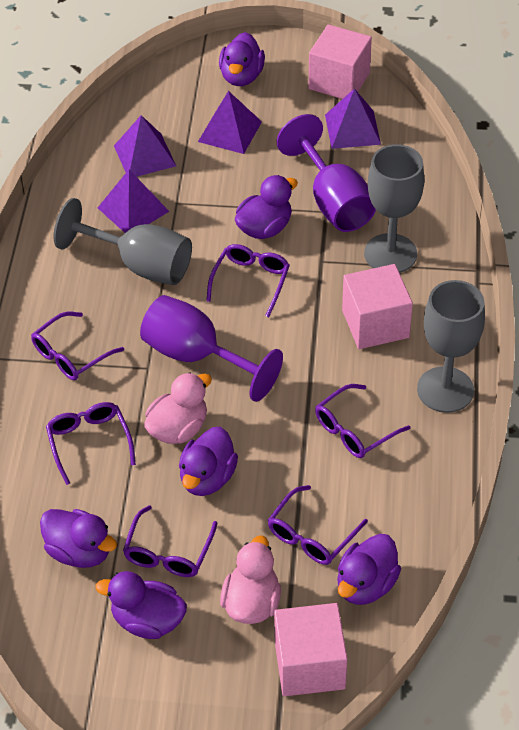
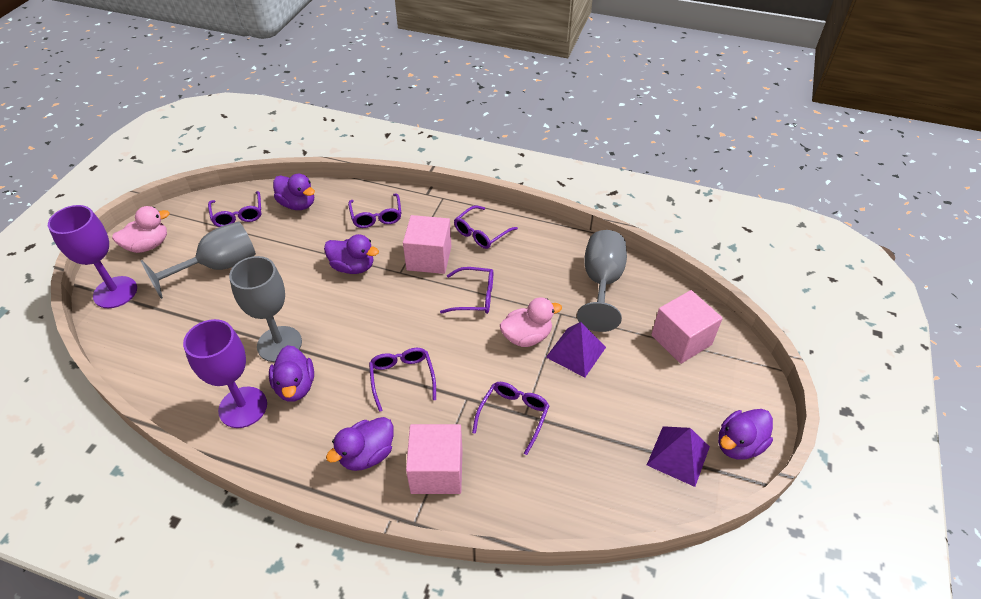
purple duck: 6 -> 5
purple pyramid: 4 -> 2

